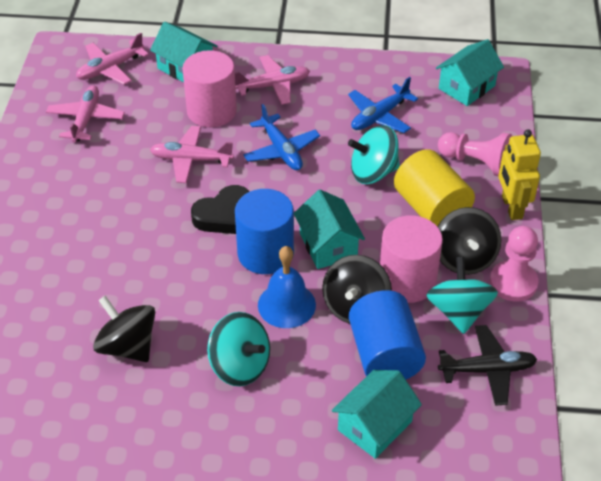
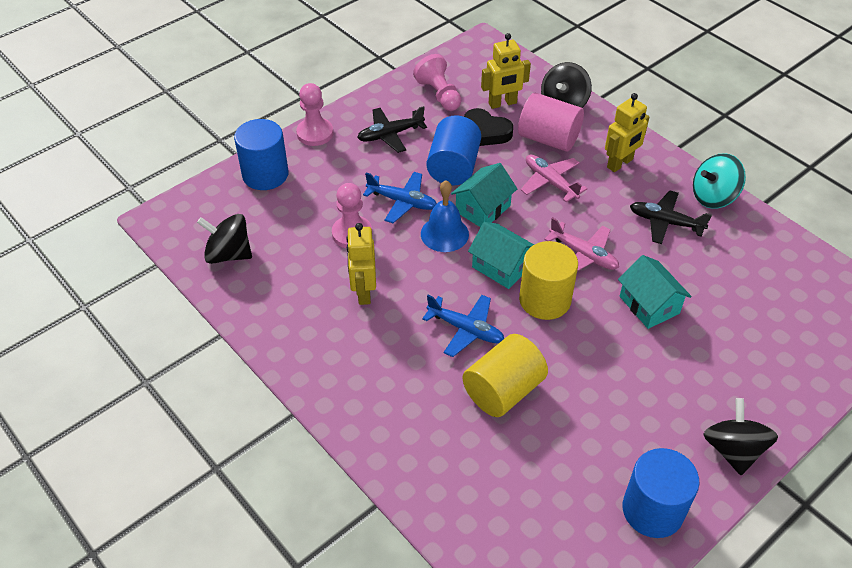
black plane: 1 -> 2
blue cylinder: 2 -> 3
pink cylinder: 2 -> 1
pink pawn: 2 -> 3
pink plane: 4 -> 2
turquoise house: 4 -> 3
turquoise spinning top: 3 -> 1
yellow cylinder: 1 -> 2
yellow robot: 1 -> 3

